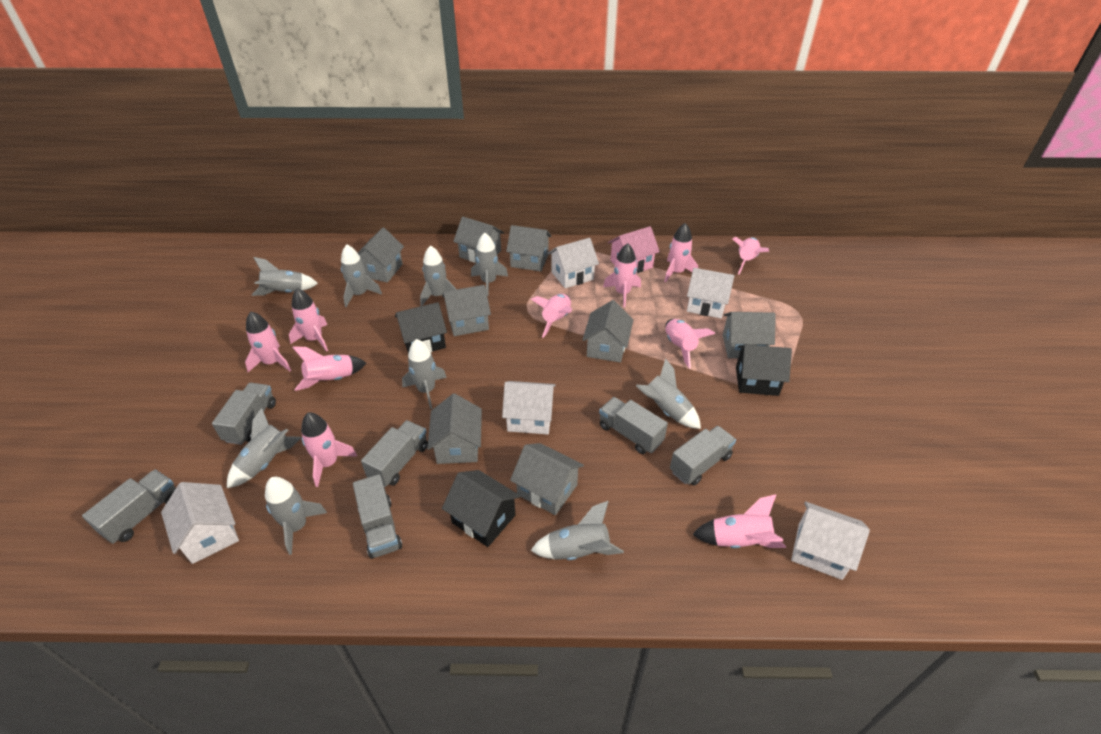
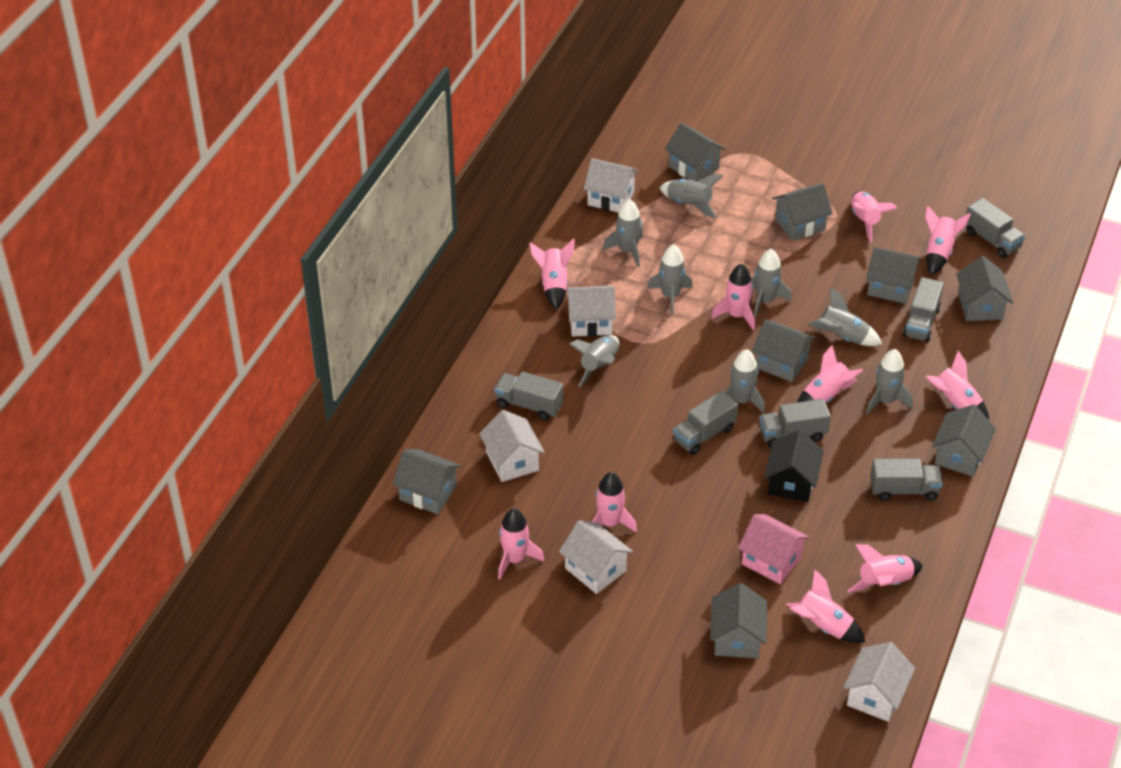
black house: 3 -> 1
grey rocket: 9 -> 8

